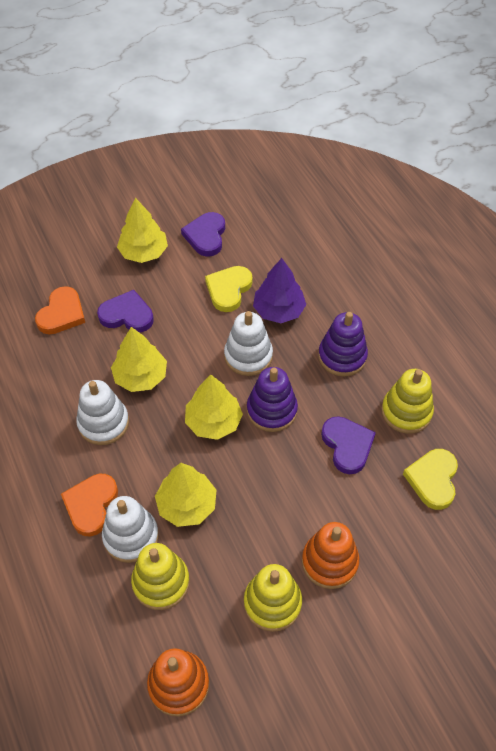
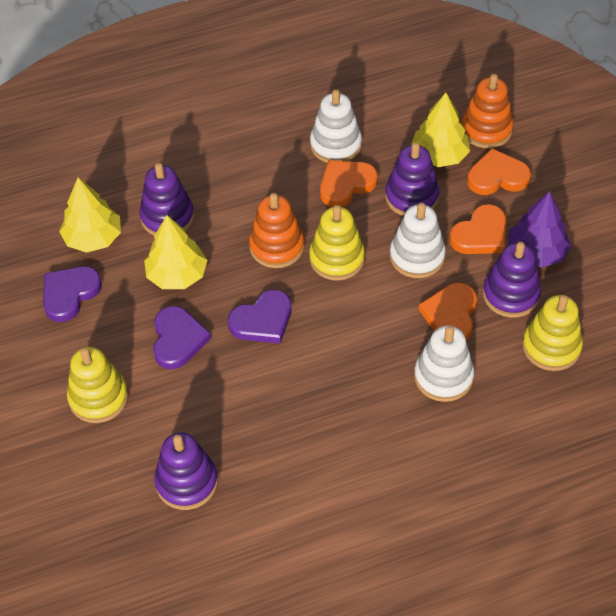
orange heart: 2 -> 4
purple stacking toy: 2 -> 4
yellow heart: 2 -> 0
yellow tree: 4 -> 3

